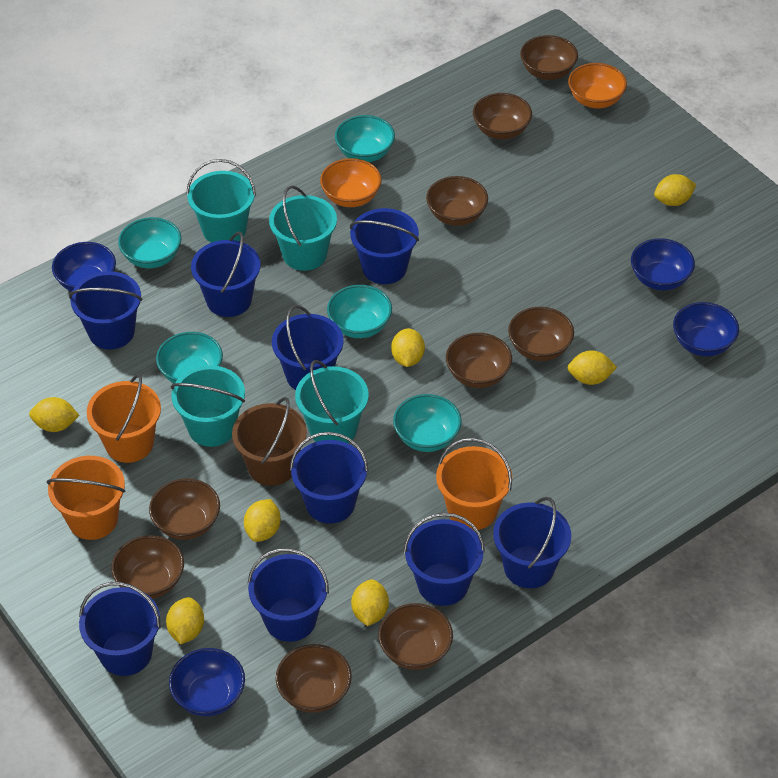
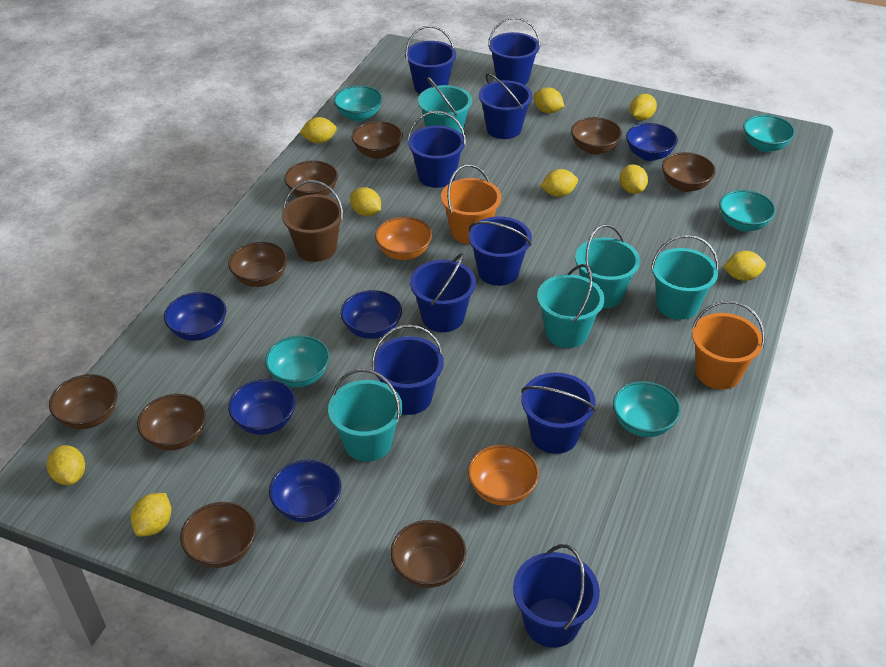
blue bowl: 4 -> 5
orange bucket: 3 -> 2
turquoise bucket: 4 -> 5
yellow lemon: 7 -> 9

